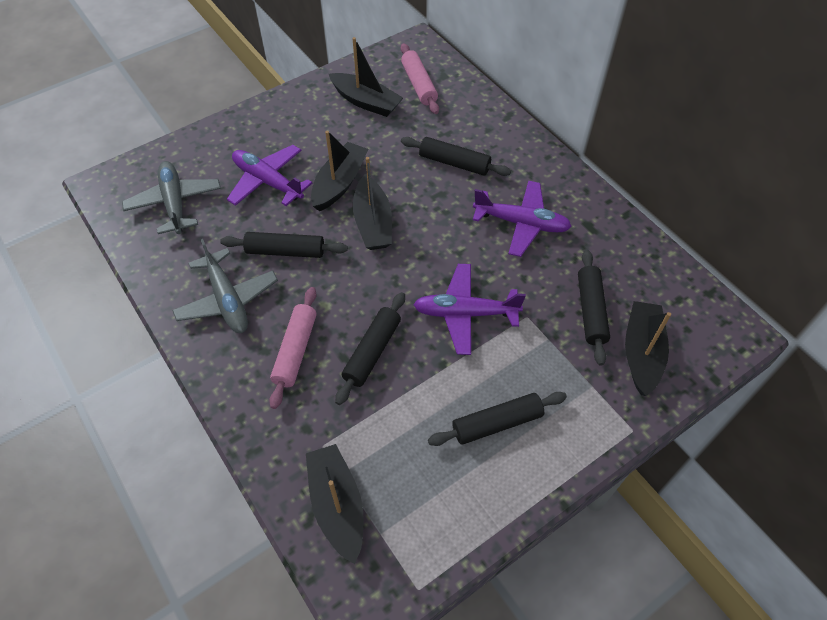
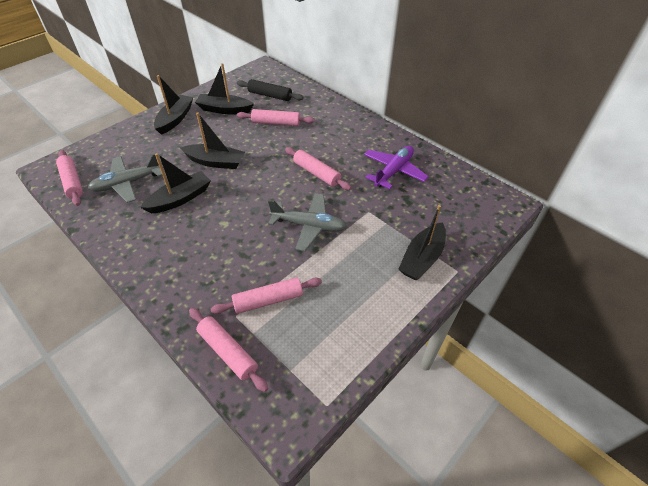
black rolling pin: 5 -> 1
pink rolling pin: 2 -> 5
purple plane: 3 -> 1

